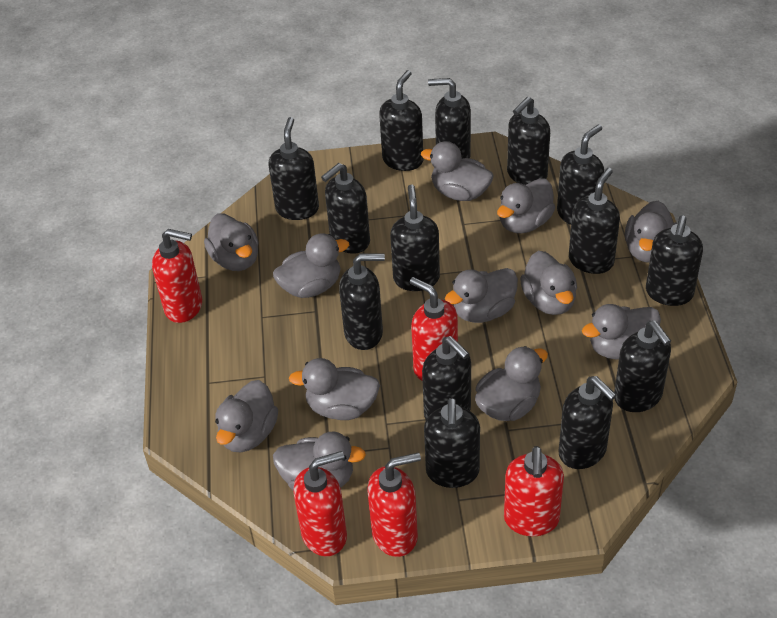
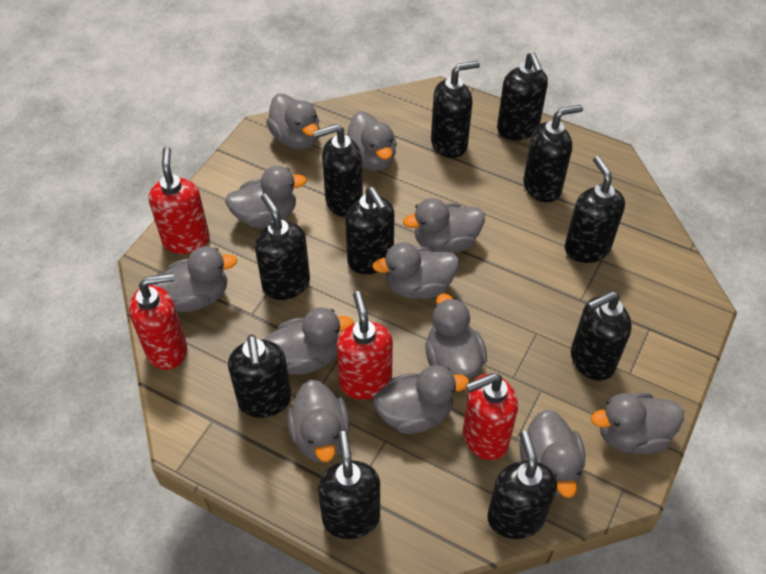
black soap dispenser: 14 -> 11
red soap dispenser: 5 -> 4

